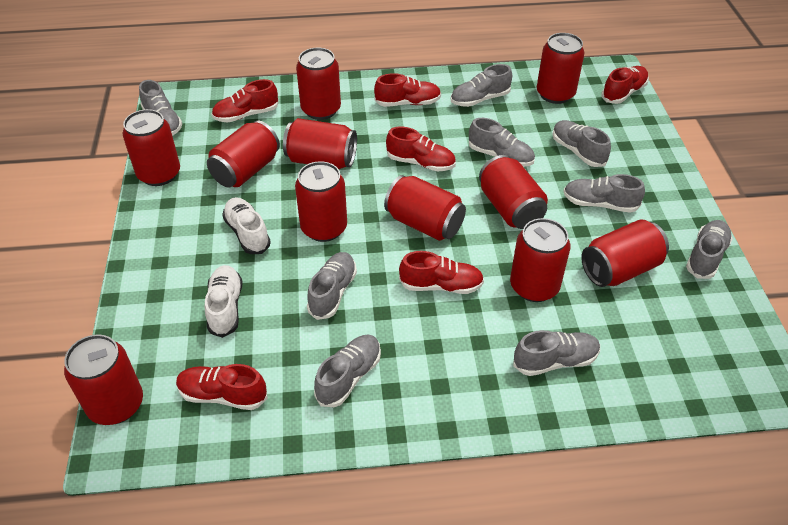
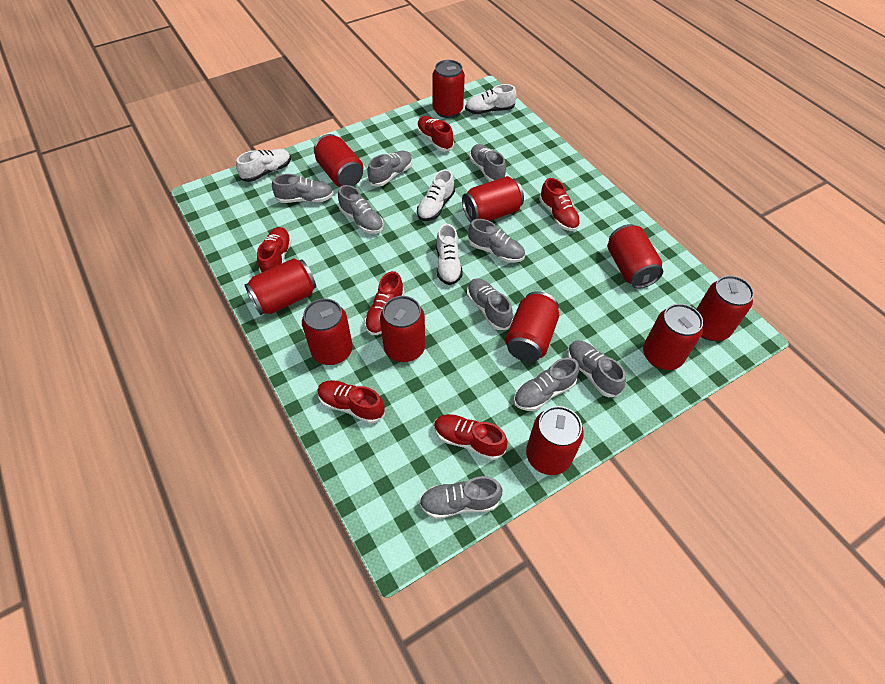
white shoe: 2 -> 4

